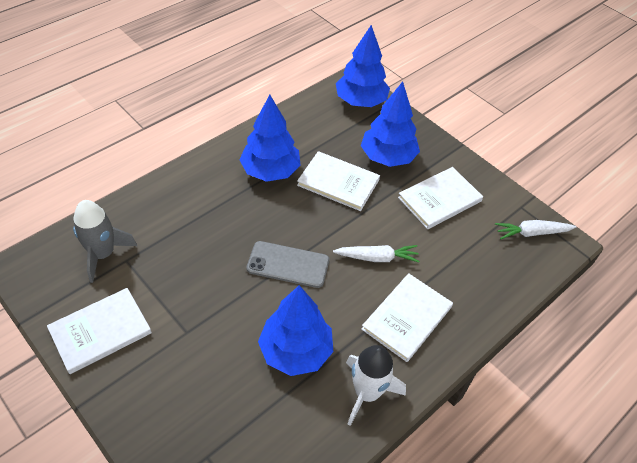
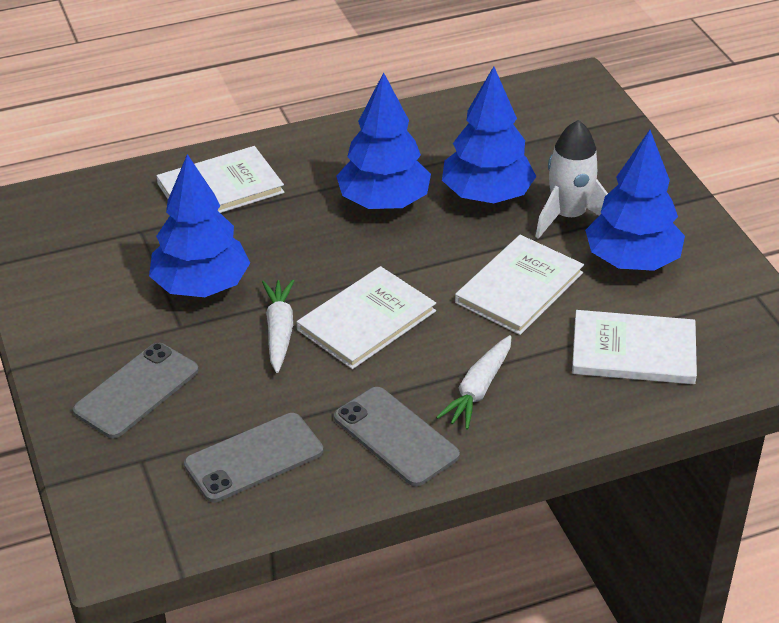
grey phone: 1 -> 3
grey rocket: 1 -> 0

